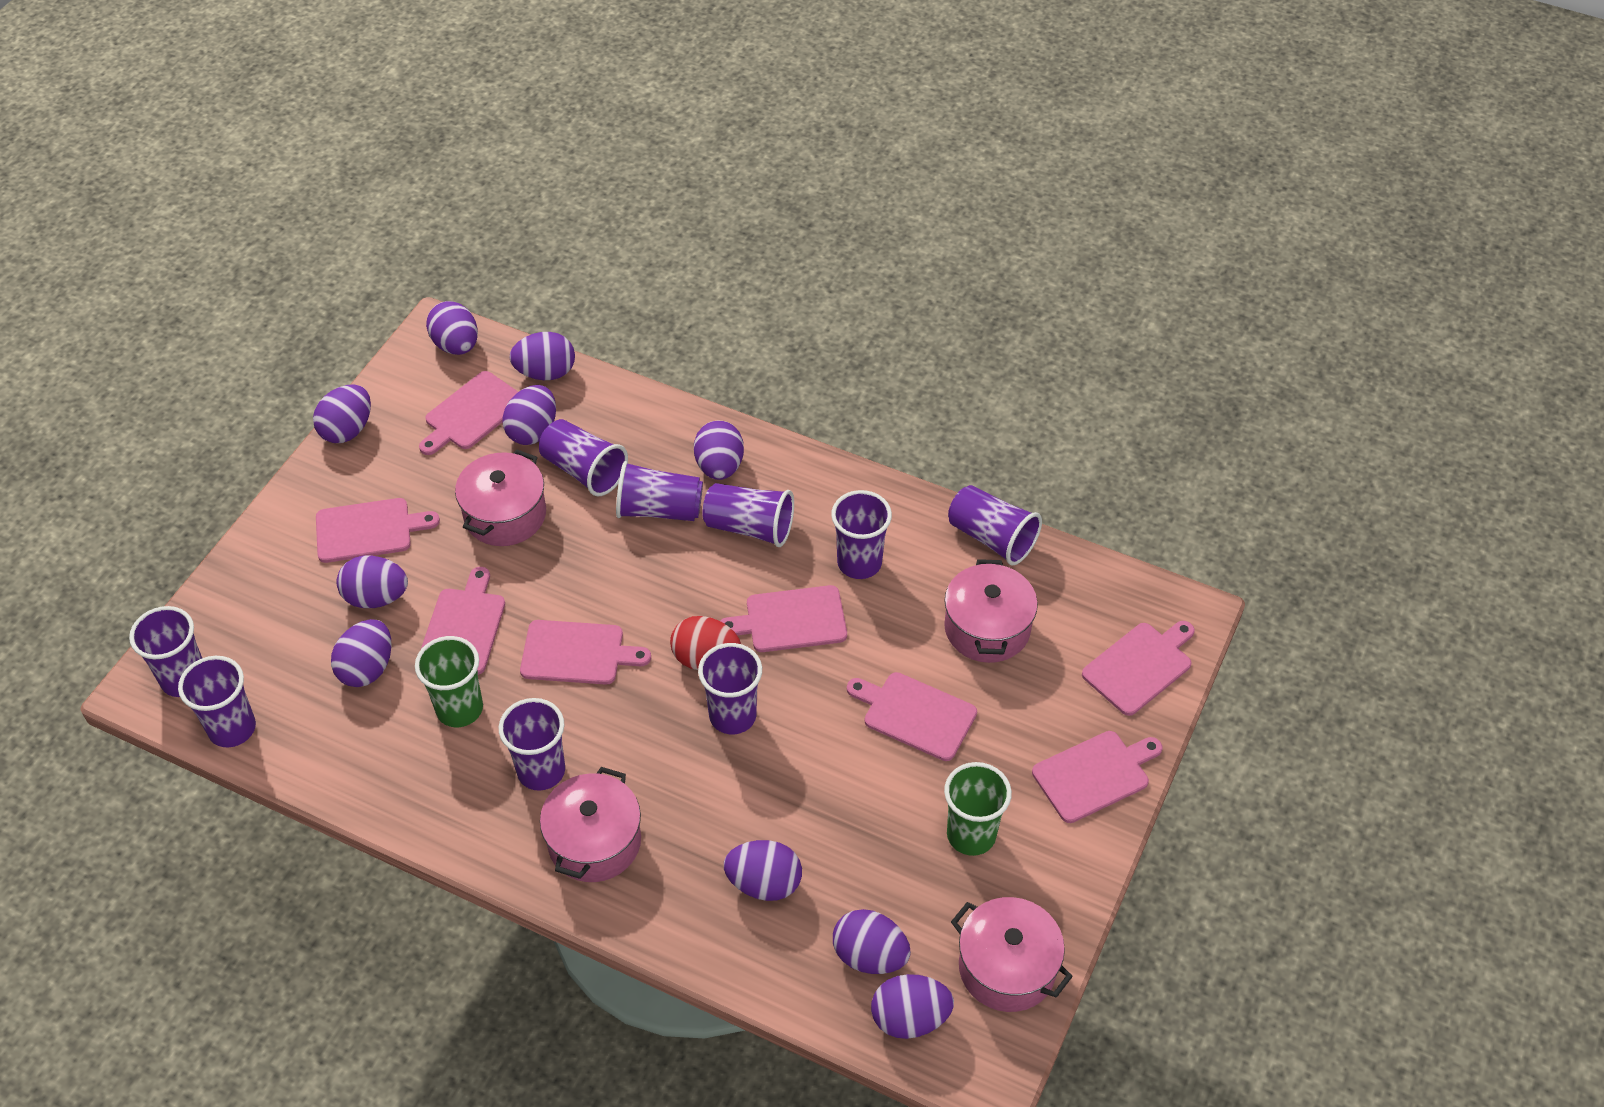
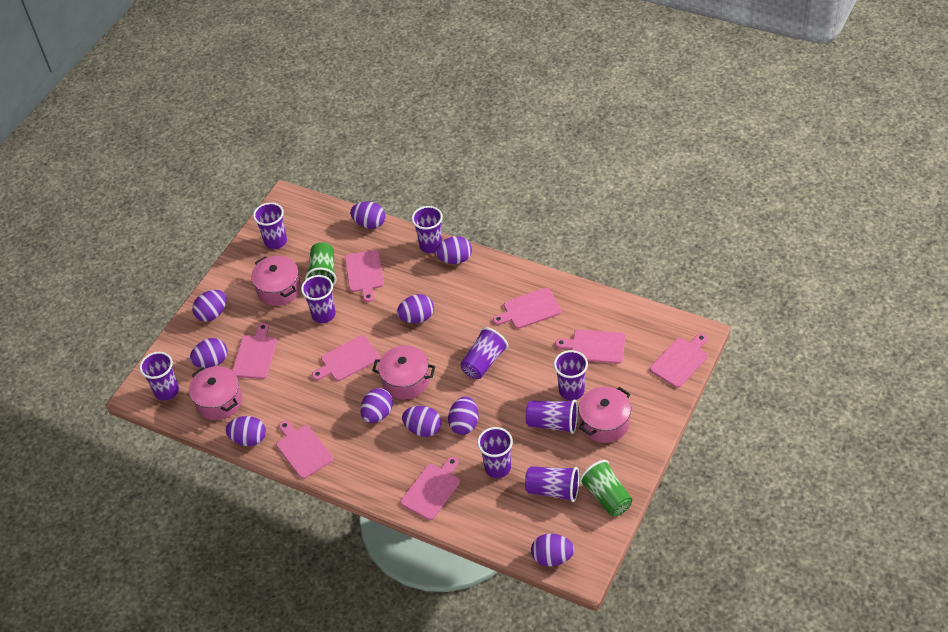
red egg: 1 -> 0

